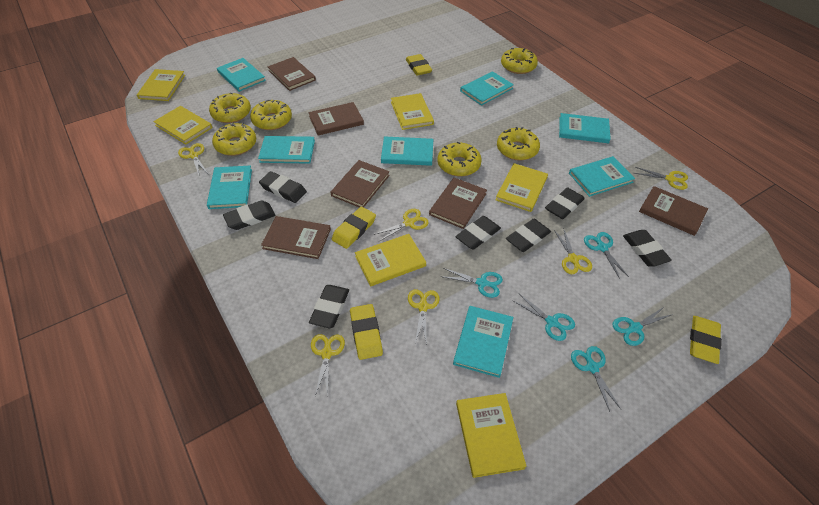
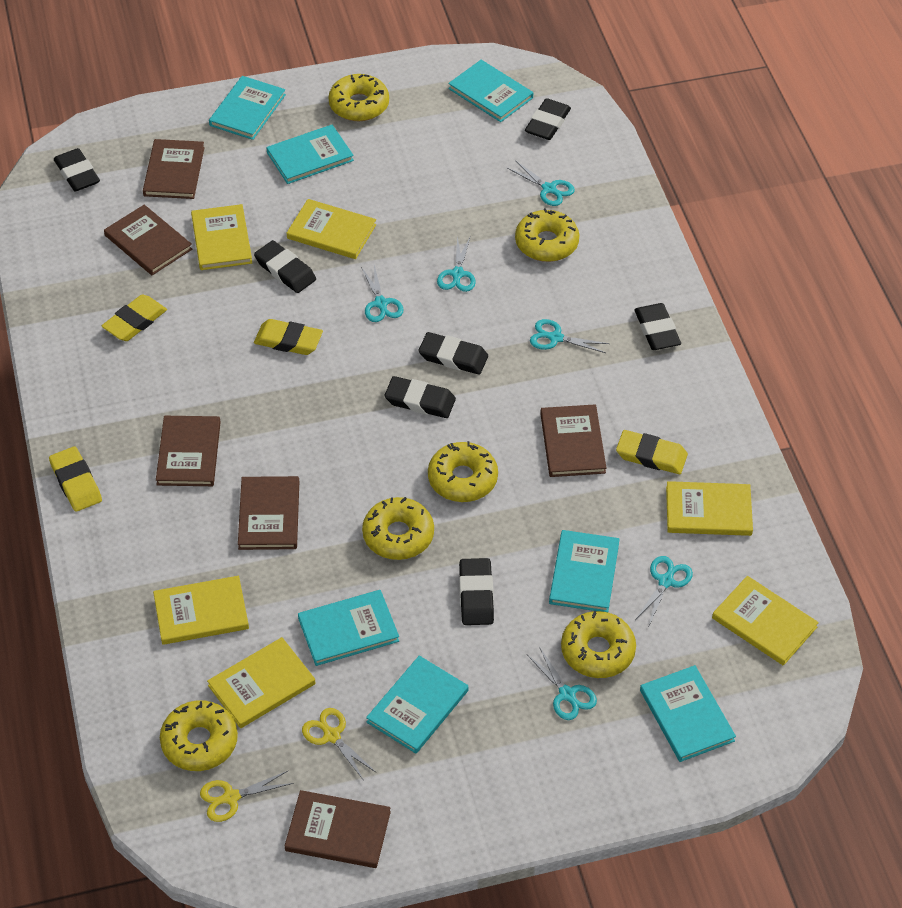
turquoise book: 8 -> 7
turquoise scissors: 5 -> 6
yellow scissors: 6 -> 2

